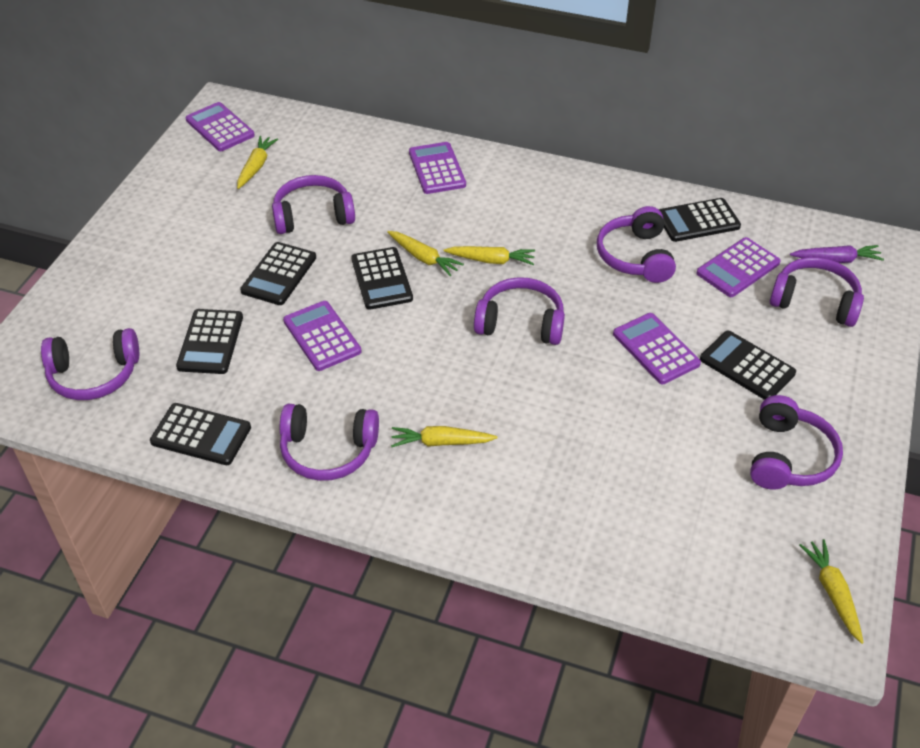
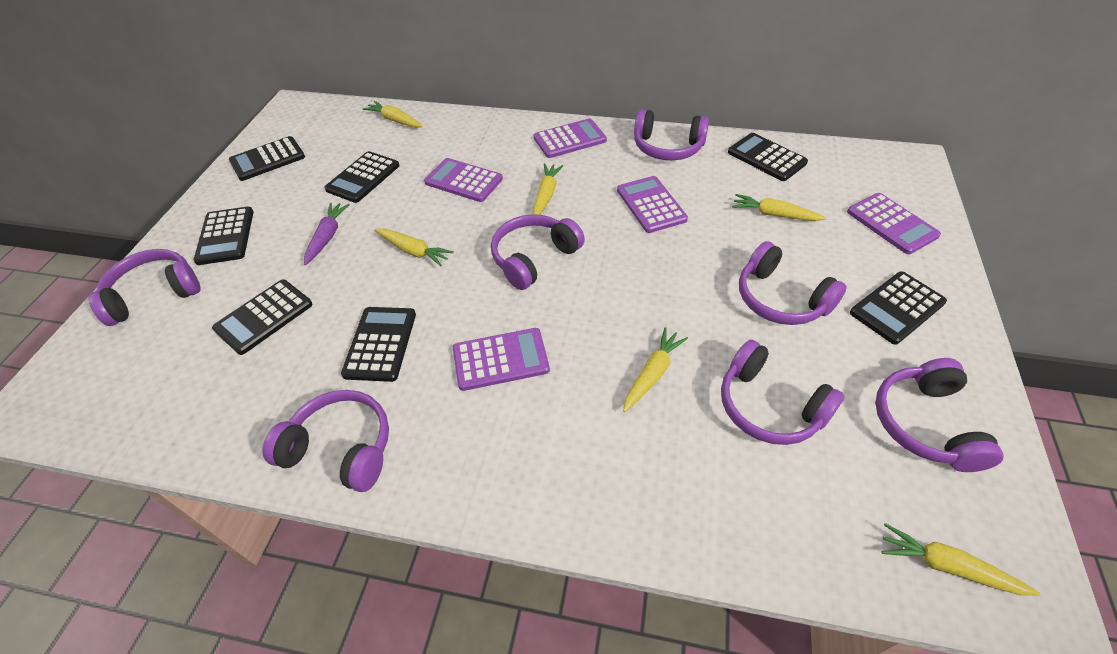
black calculator: 6 -> 7
yellow carrot: 5 -> 6

